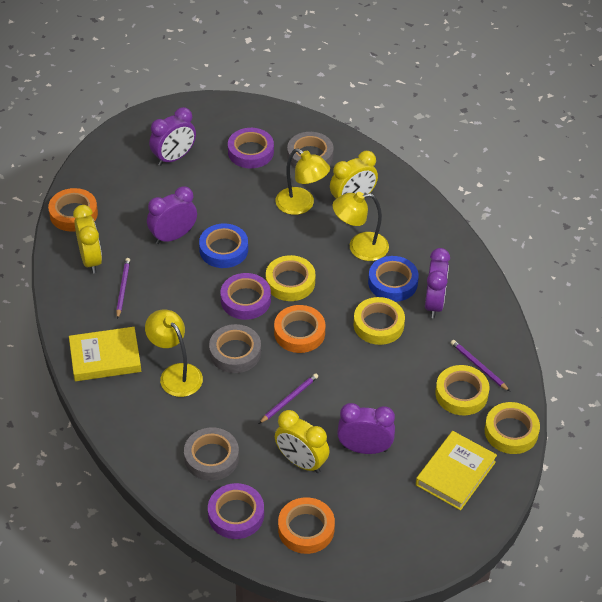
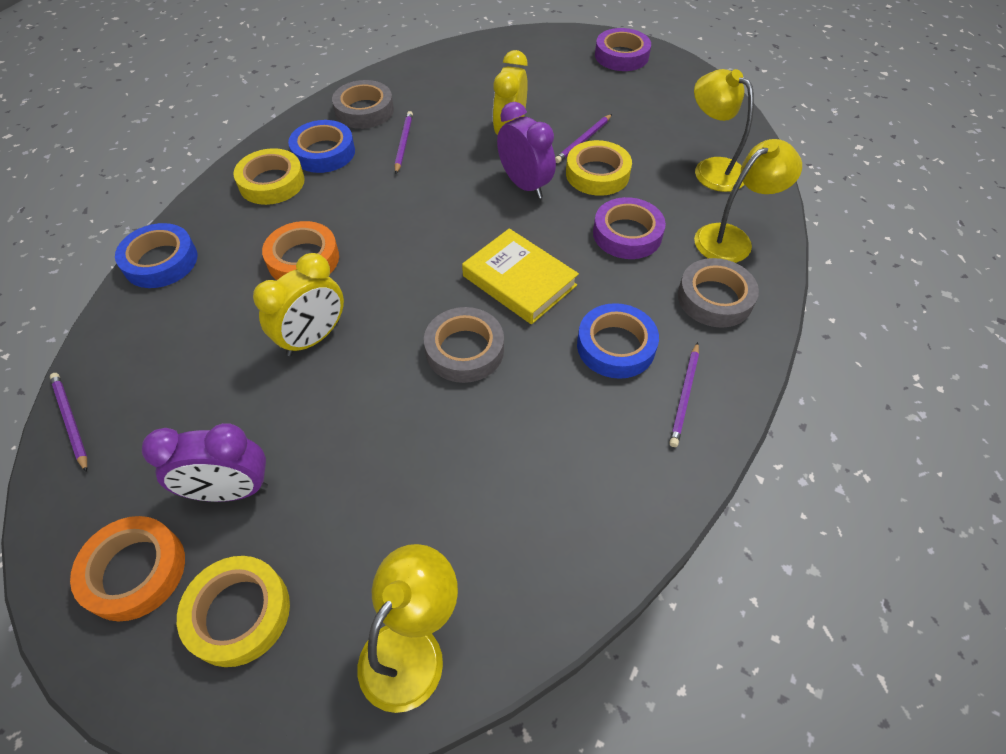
blue tape: 2 -> 3
orange tape: 3 -> 2
purple clock: 4 -> 2
purple pencil: 3 -> 4
purple tape: 3 -> 2
yellow book: 2 -> 1
yellow clock: 3 -> 2
yellow tape: 4 -> 3

